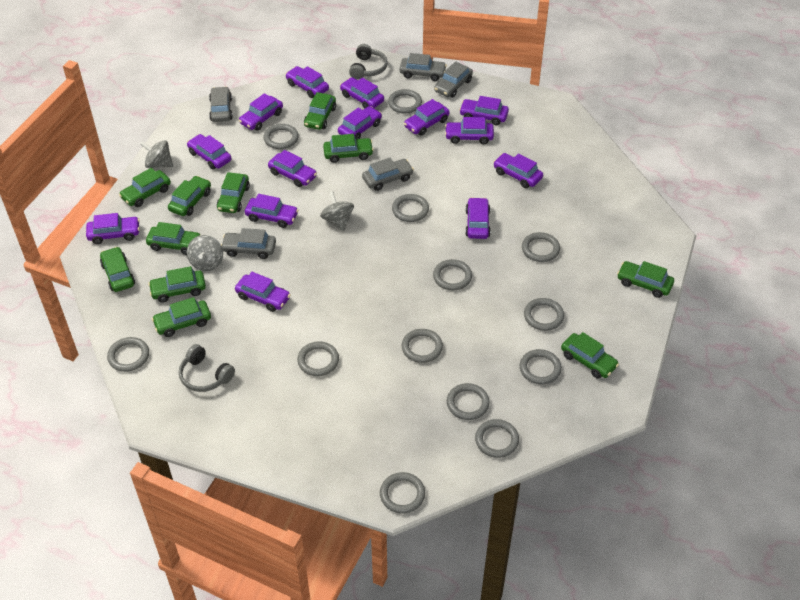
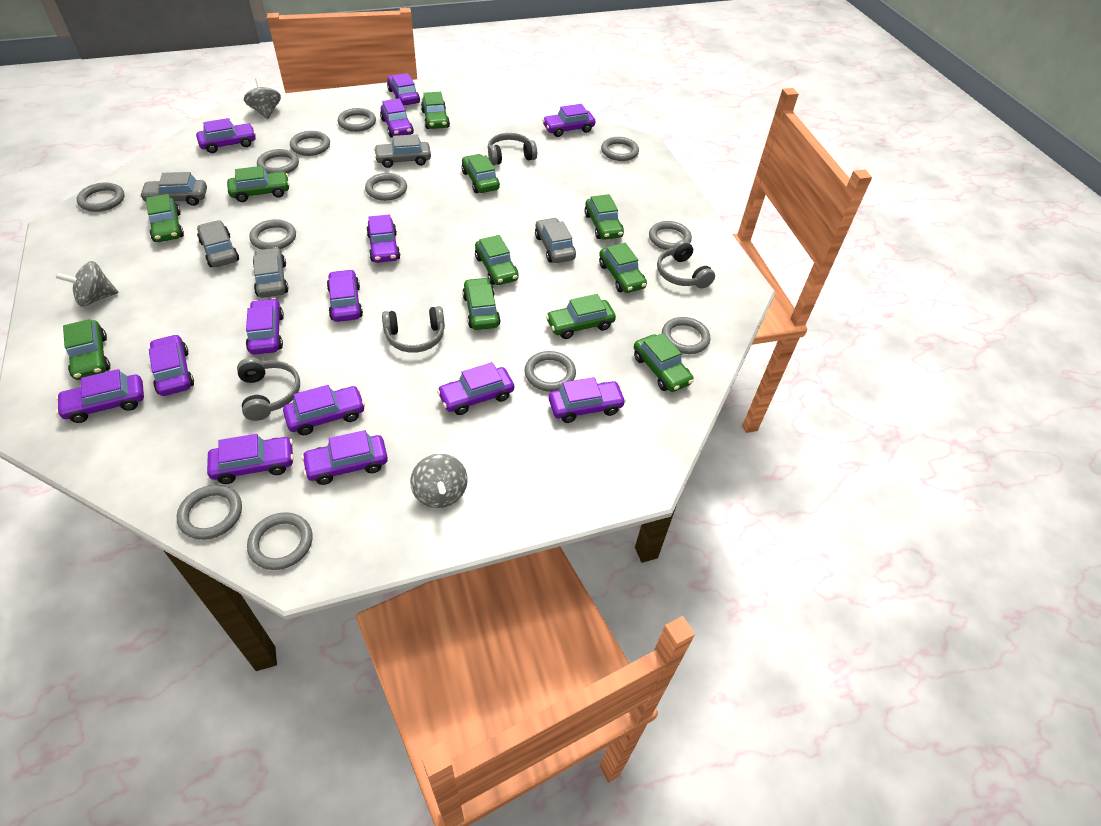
grey headphones: 2 -> 4
grey ring: 13 -> 12

